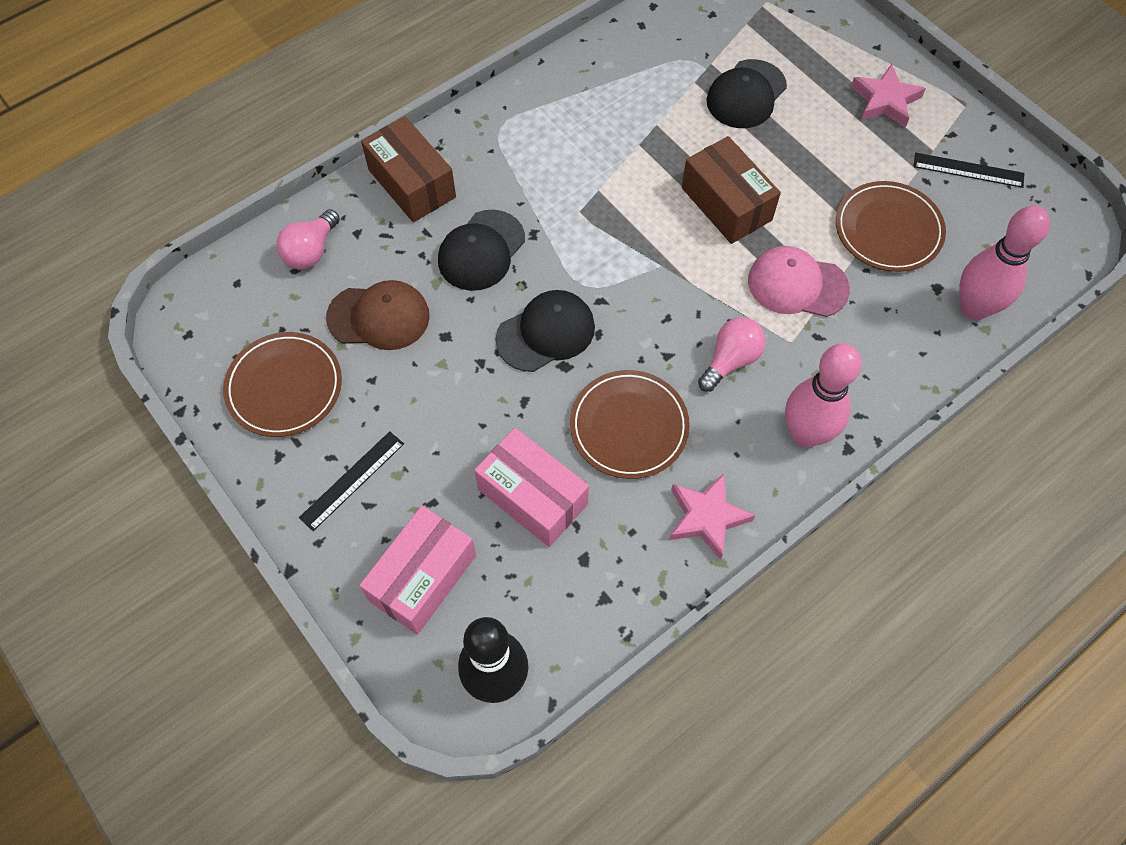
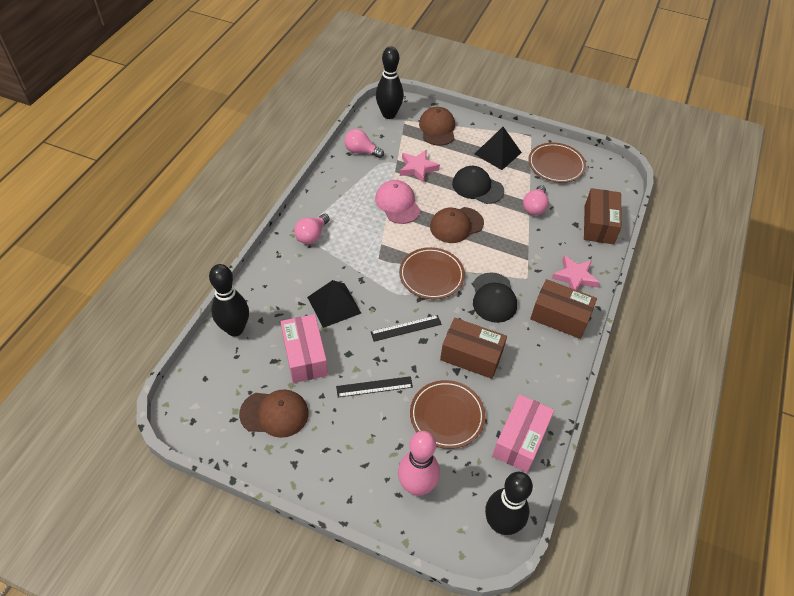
black bowling pin: 1 -> 3
black cap: 3 -> 2
black pyramid: 0 -> 2
brown box: 2 -> 3
brown cap: 1 -> 3
pink bowling pin: 2 -> 1
pink light bulb: 2 -> 3

